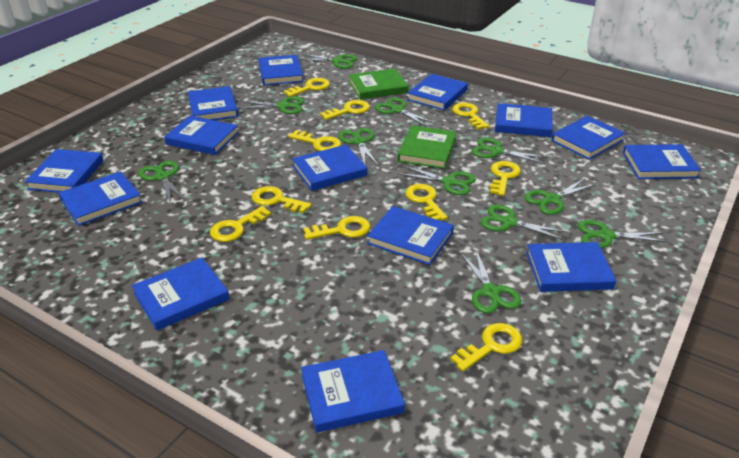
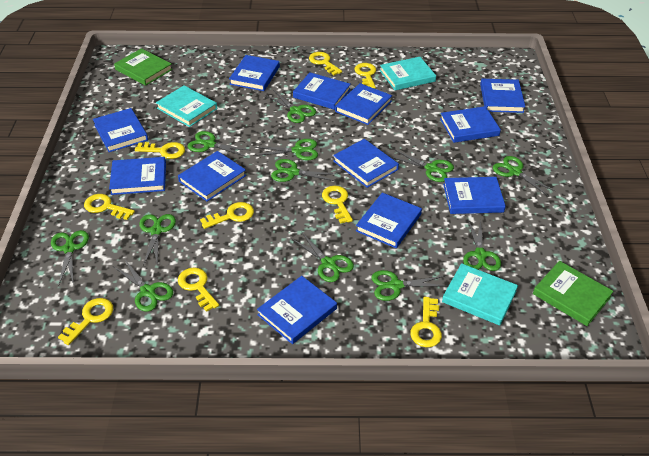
blue book: 14 -> 12
green scissors: 11 -> 12
turquoise book: 0 -> 3
yellow key: 10 -> 9

